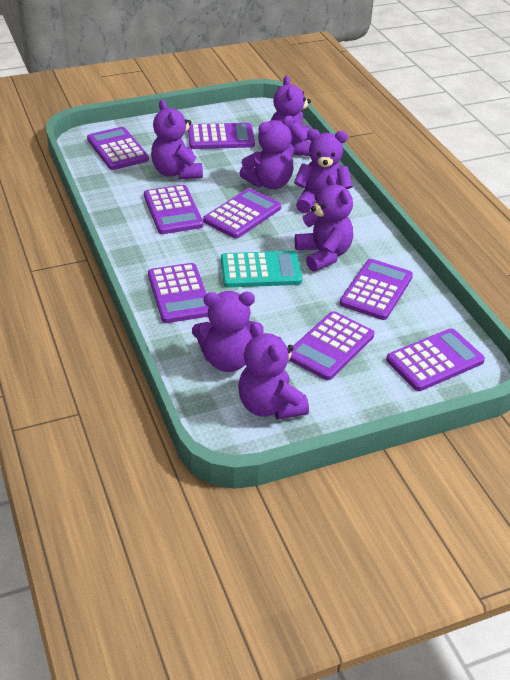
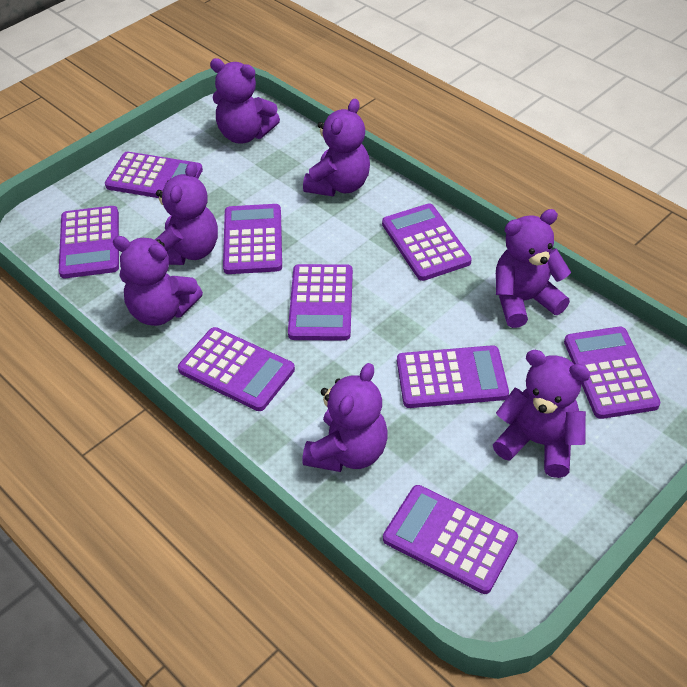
purple calculator: 8 -> 9
turquoise calculator: 1 -> 0

